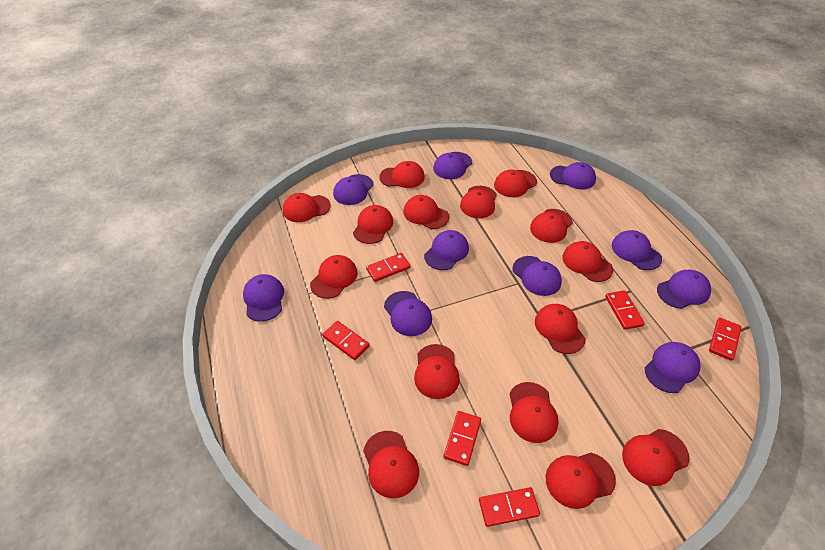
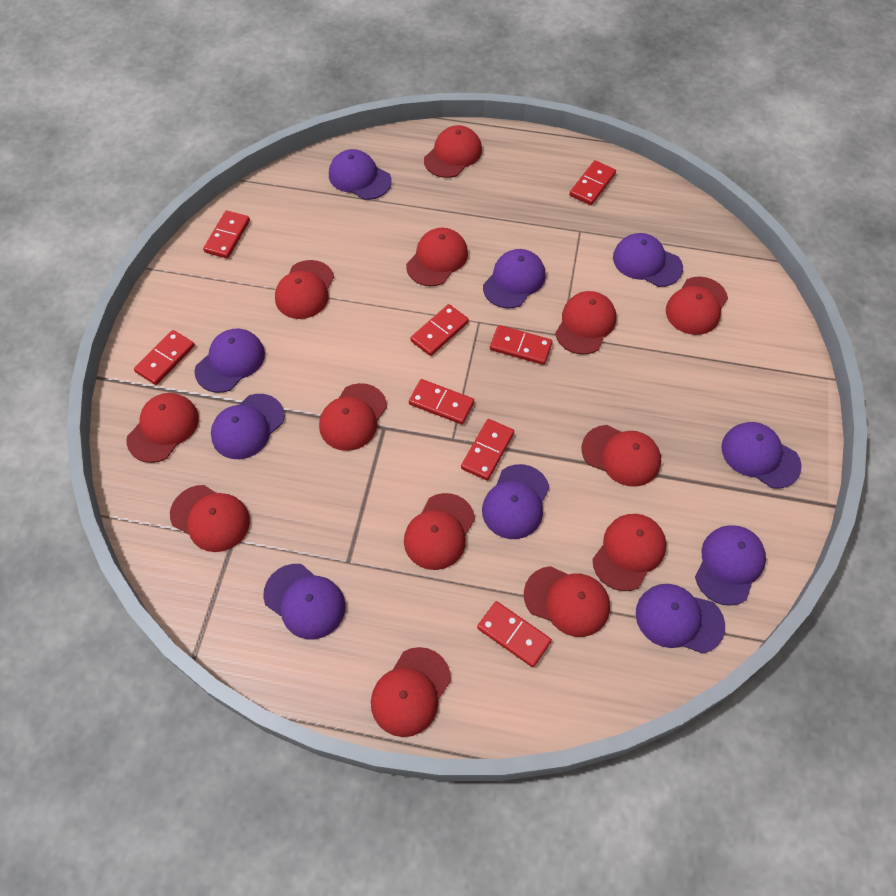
red cap: 15 -> 13
red domino: 6 -> 8

